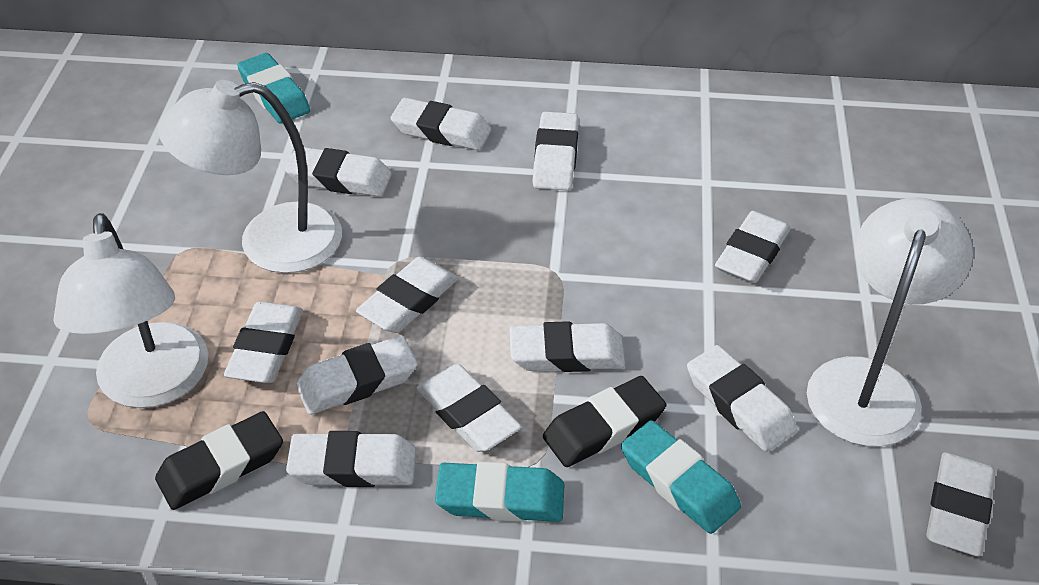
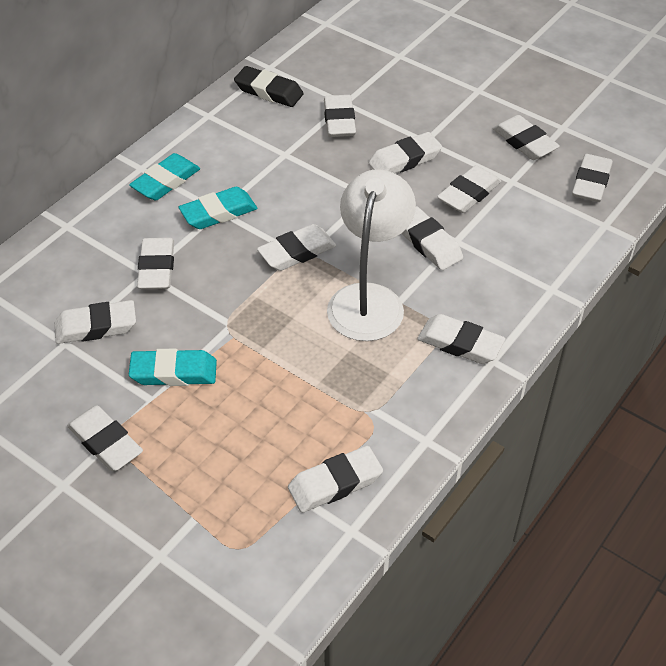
black eraser: 2 -> 1
white lamp: 3 -> 1

